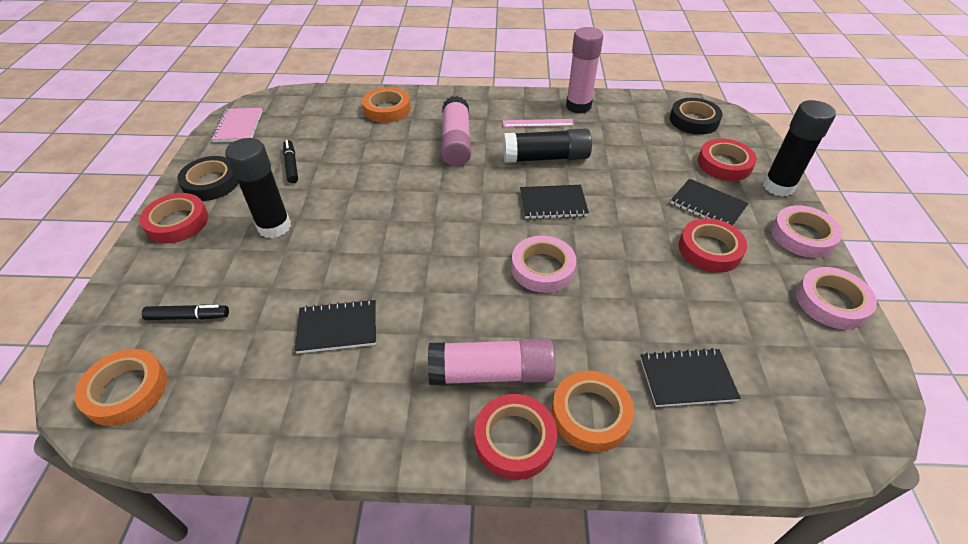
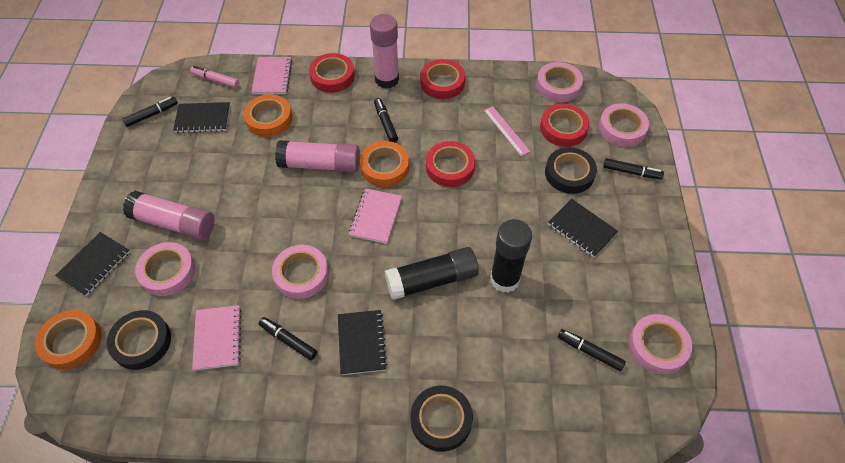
black glue stick: 3 -> 2
black marker: 2 -> 5
black tape: 2 -> 3
pink marker: 0 -> 1
pink notebook: 1 -> 3
pink tape: 3 -> 5

